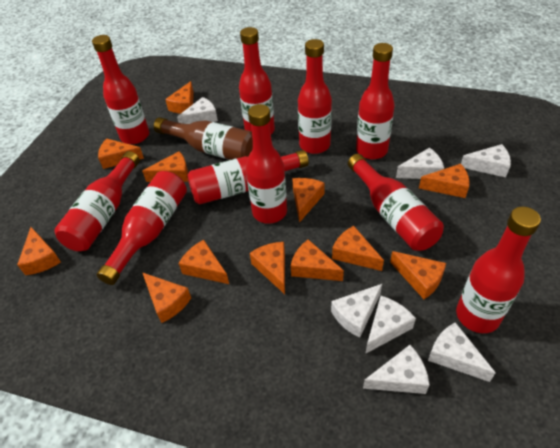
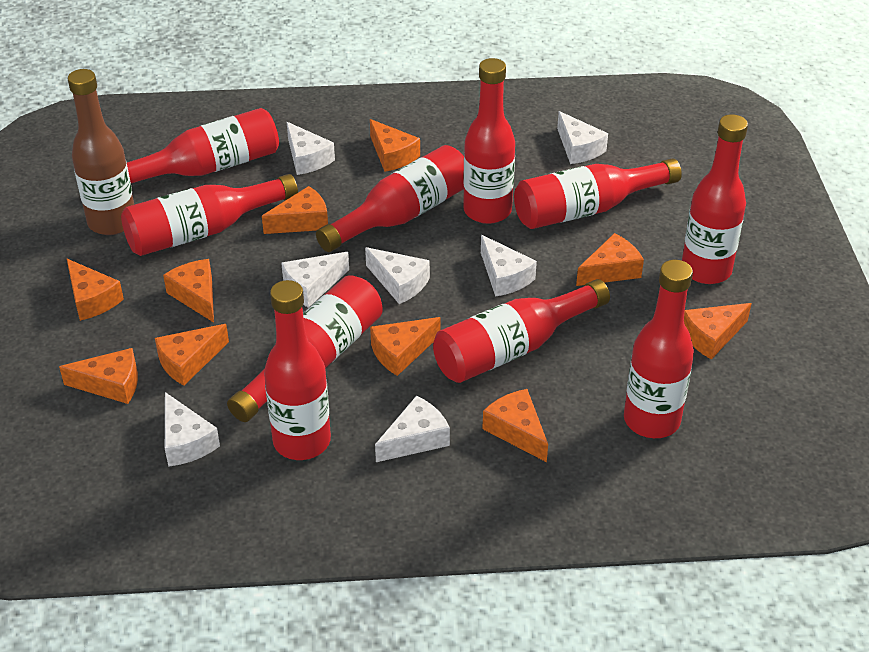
orange cheese: 12 -> 10

